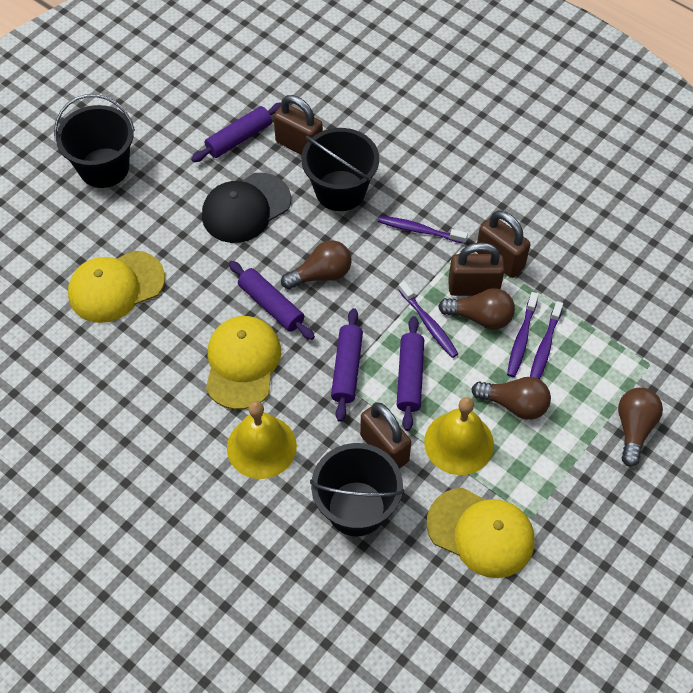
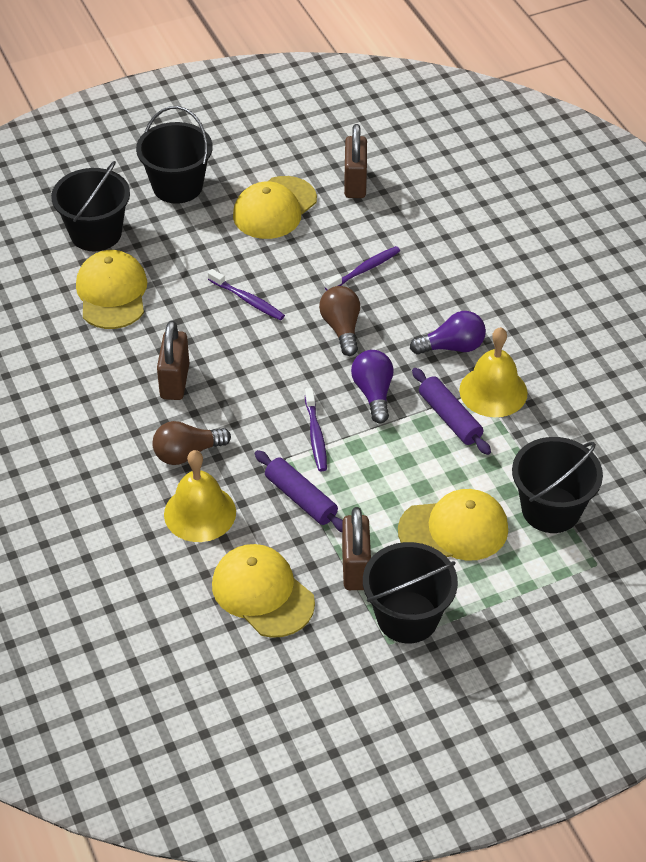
black bucket: 3 -> 4
black cap: 1 -> 0
brown light bulb: 4 -> 2
brown padlock: 4 -> 3
purple light bulb: 0 -> 2
purple rolling pin: 4 -> 2
purple toothbrush: 4 -> 3
yellow cap: 3 -> 4

